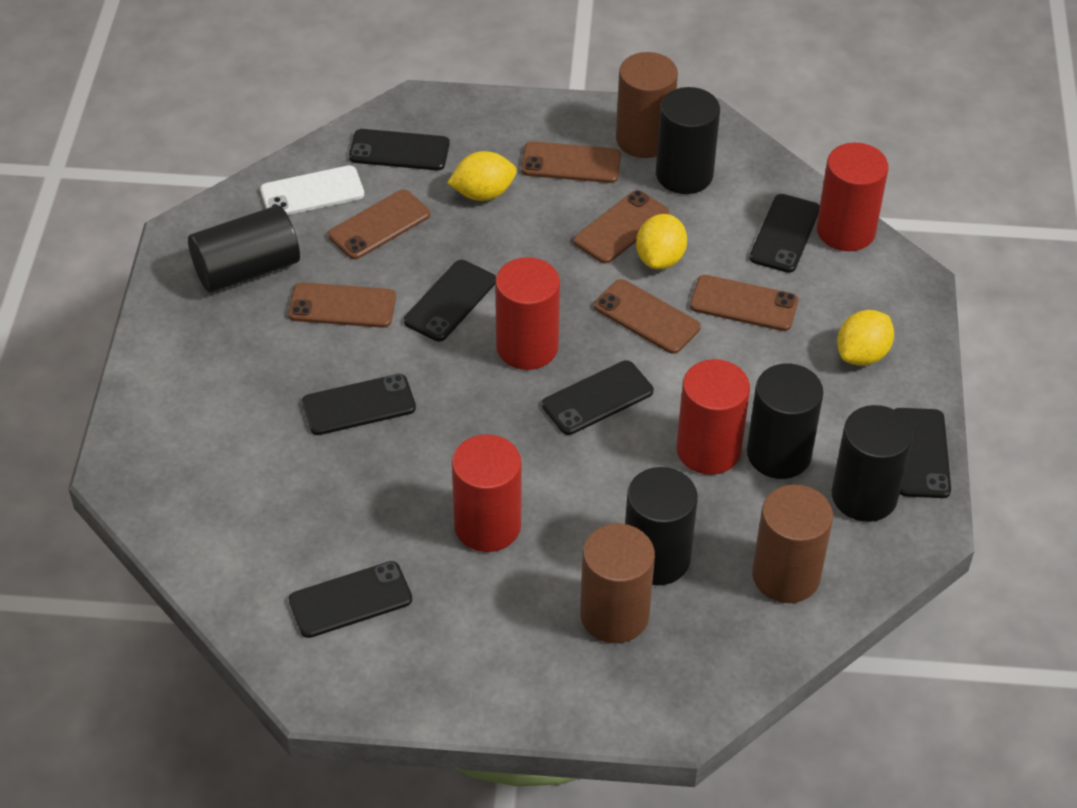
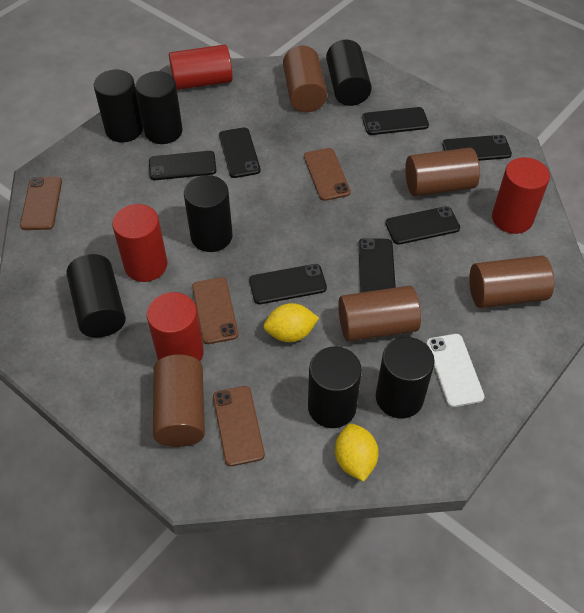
black cylinder: 5 -> 7
brown cylinder: 3 -> 5
brown phone: 6 -> 4
yellow lemon: 3 -> 2

